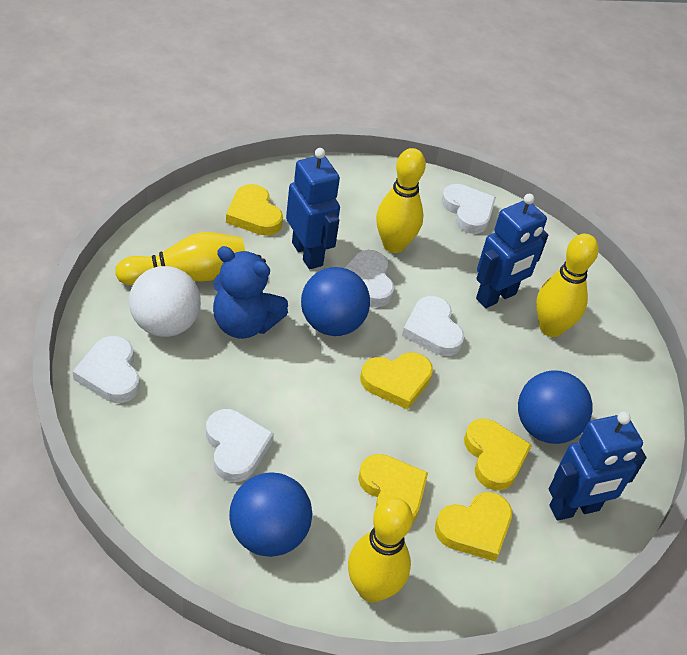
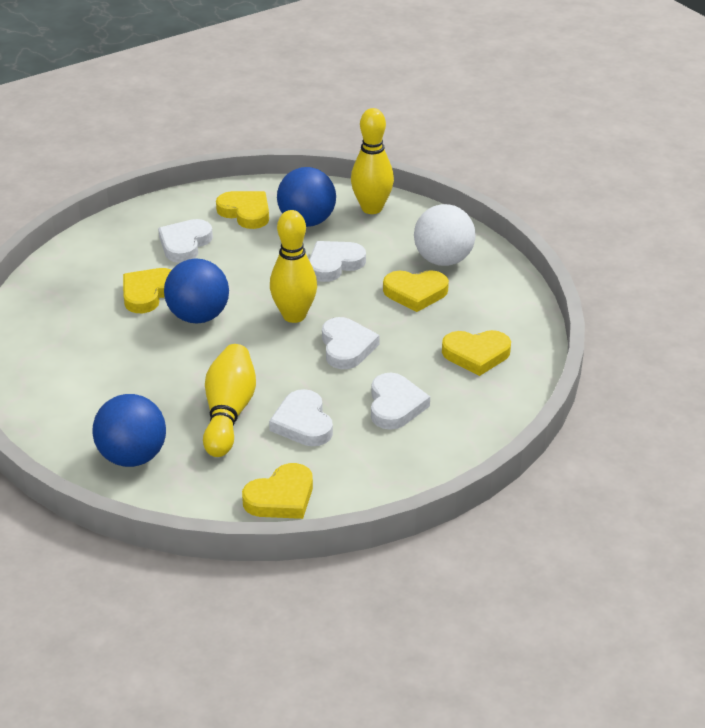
blue robot: 3 -> 0
blue teddy bear: 1 -> 0
yellow bowling pin: 4 -> 3

